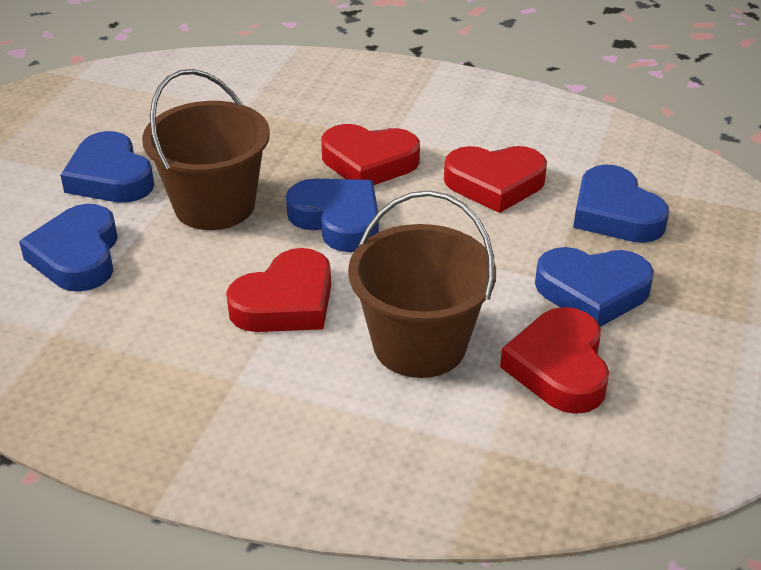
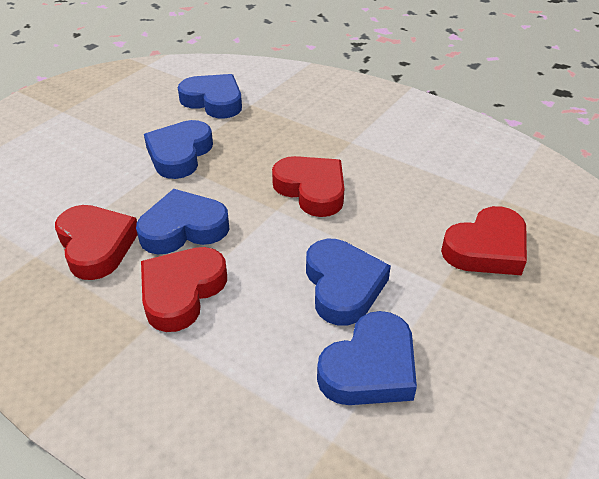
brown bucket: 2 -> 0

